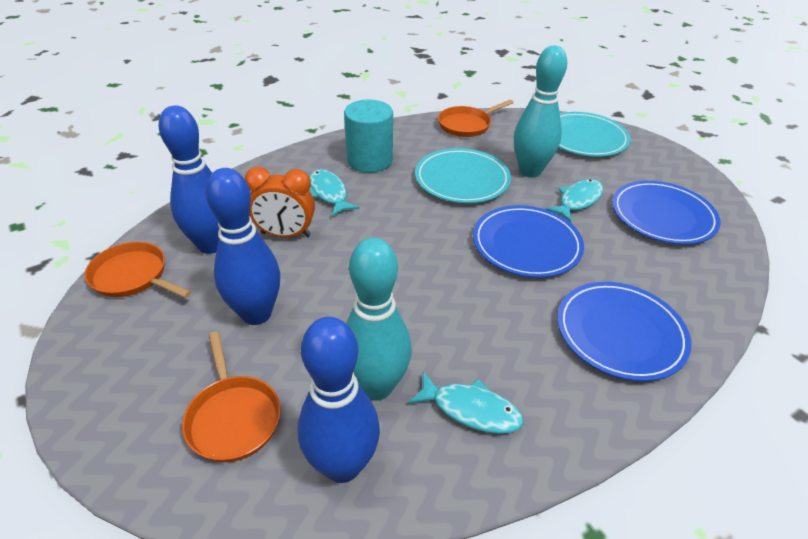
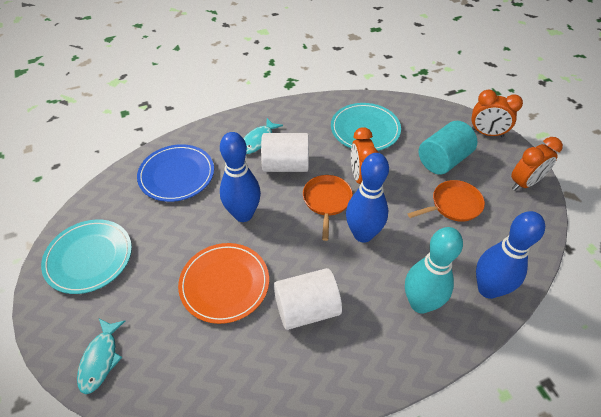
blue plate: 3 -> 1
orange clock: 1 -> 3
orange pan: 3 -> 2
orange plate: 0 -> 1
turquoise bowling pin: 2 -> 1
turquoise fish: 3 -> 2
white cylinder: 0 -> 2

